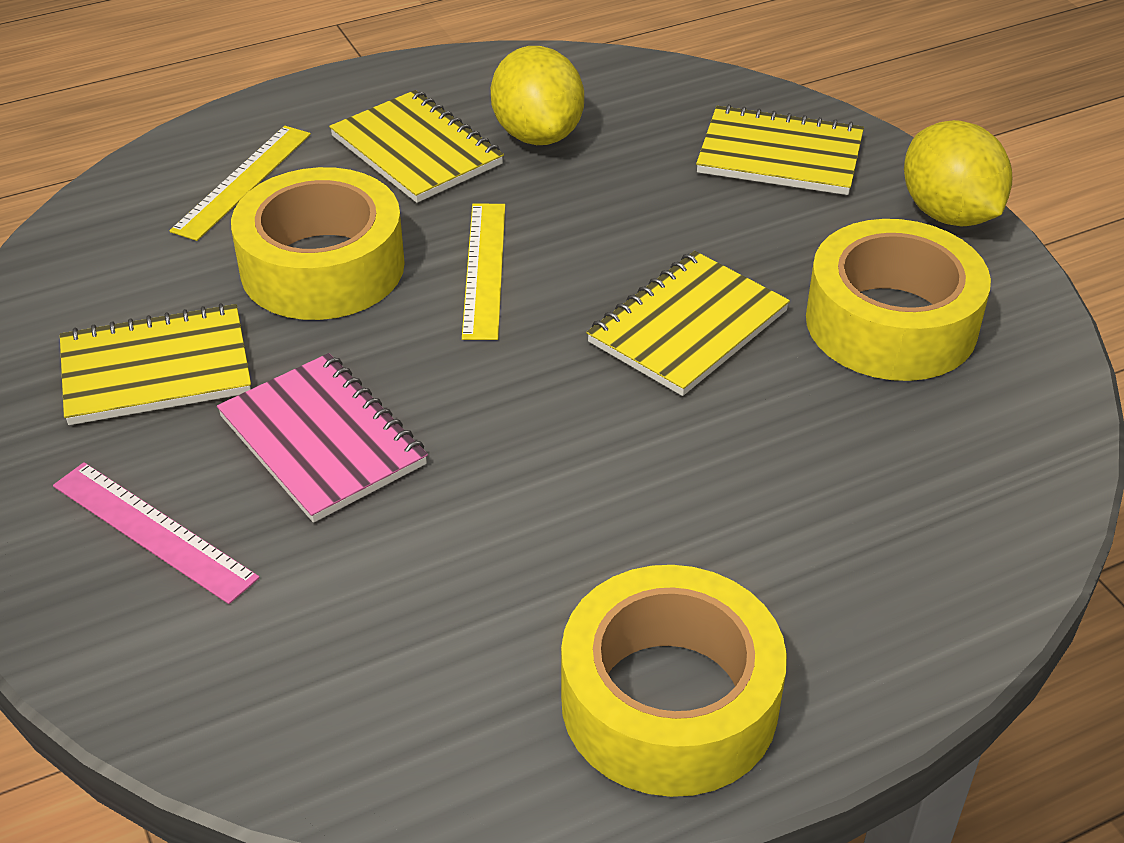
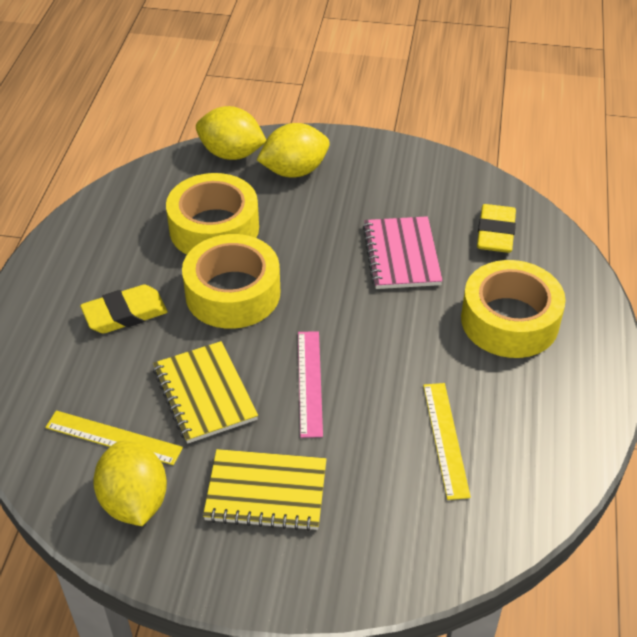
yellow eraser: 0 -> 2
yellow lemon: 2 -> 3
yellow notebook: 4 -> 2

